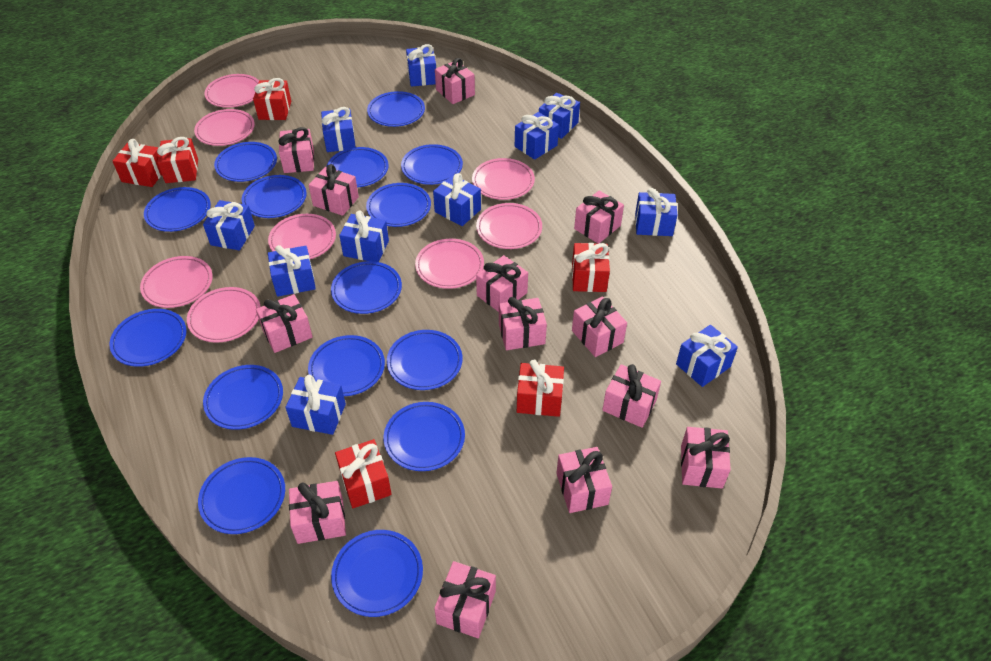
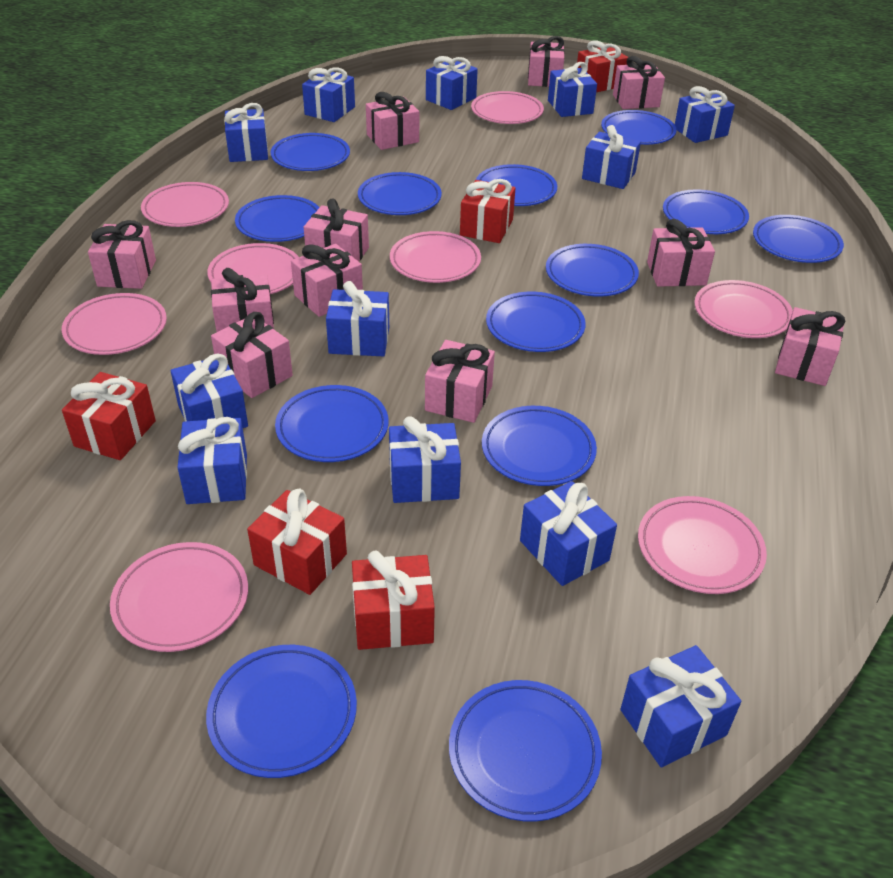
blue gift: 11 -> 12
blue plate: 15 -> 13
pink gift: 13 -> 11
red gift: 6 -> 5

